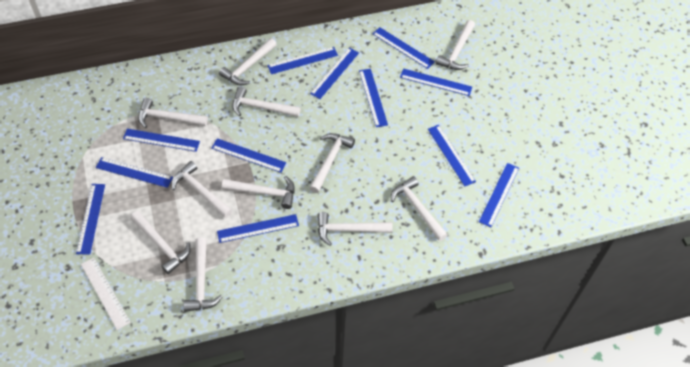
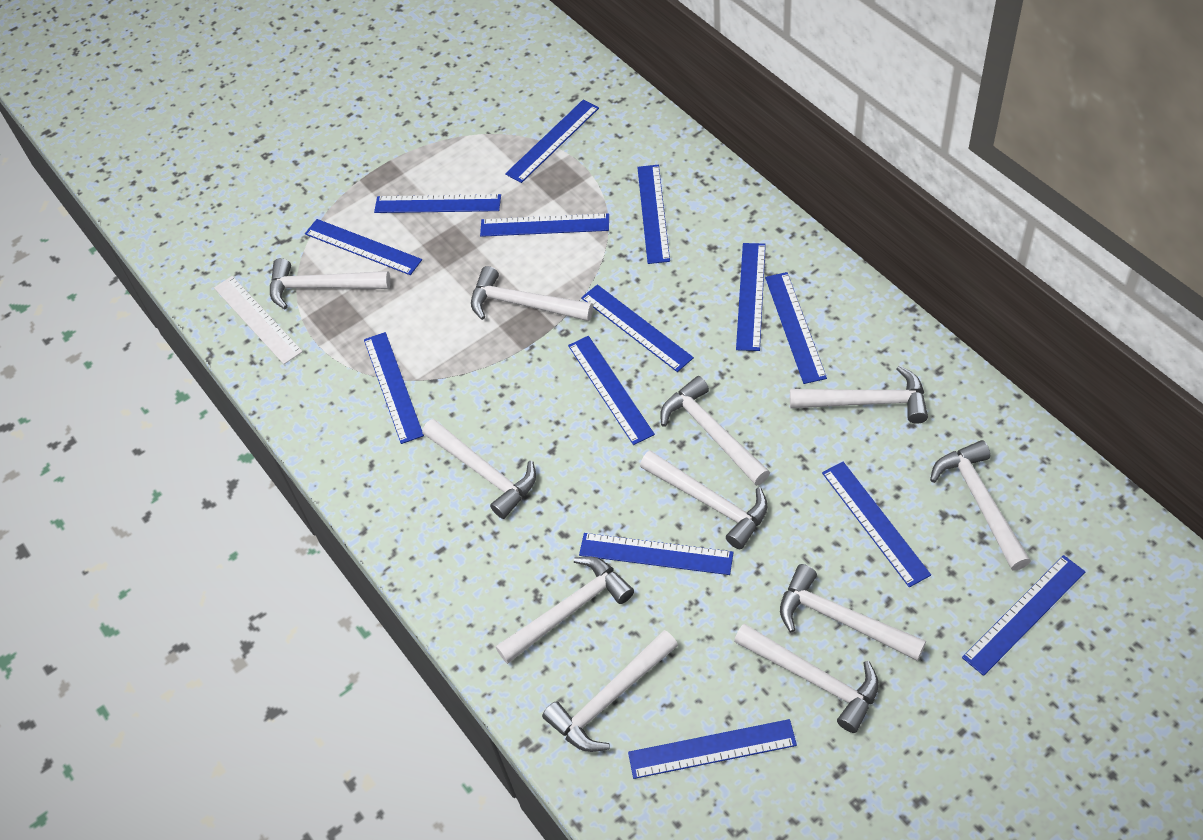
blue ruler: 12 -> 14

